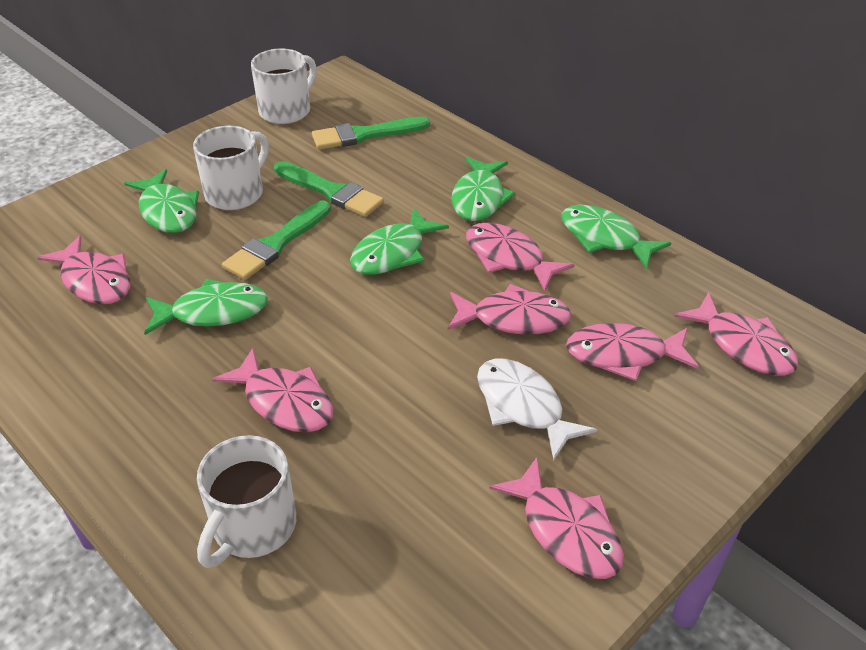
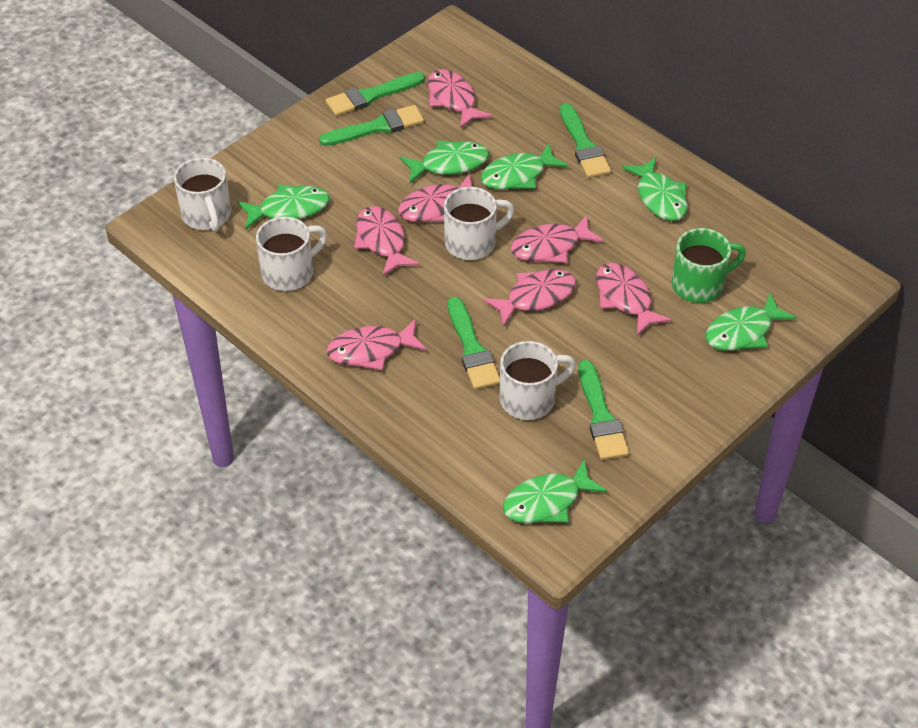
green brush: 3 -> 5
green fish: 5 -> 6
green mug: 0 -> 1
white fish: 1 -> 0
white mug: 3 -> 4

